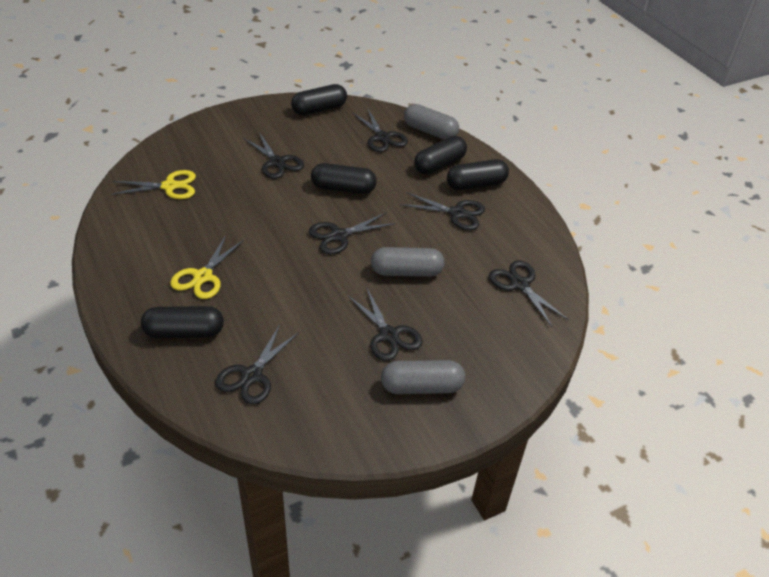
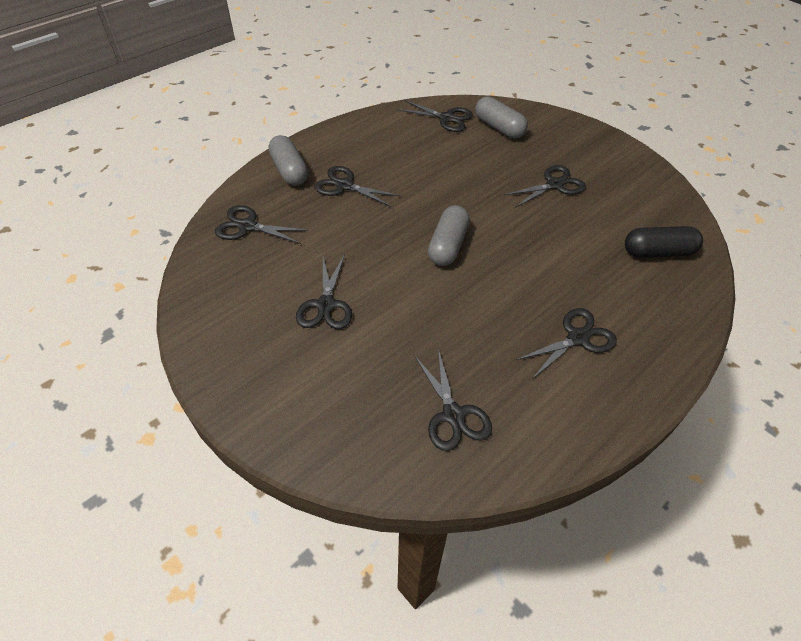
black capsule: 5 -> 1
yellow scissors: 2 -> 0

